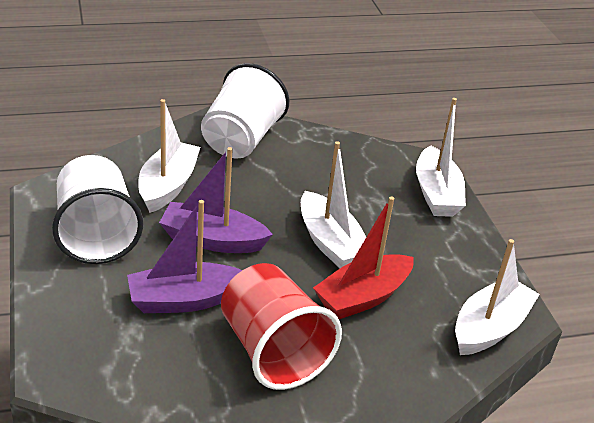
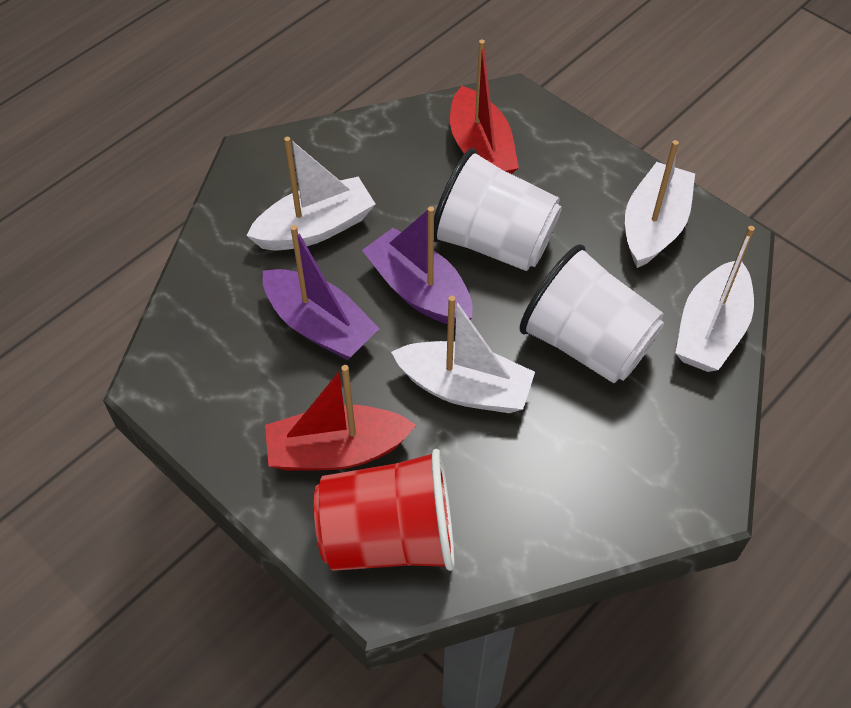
red boat: 1 -> 2

